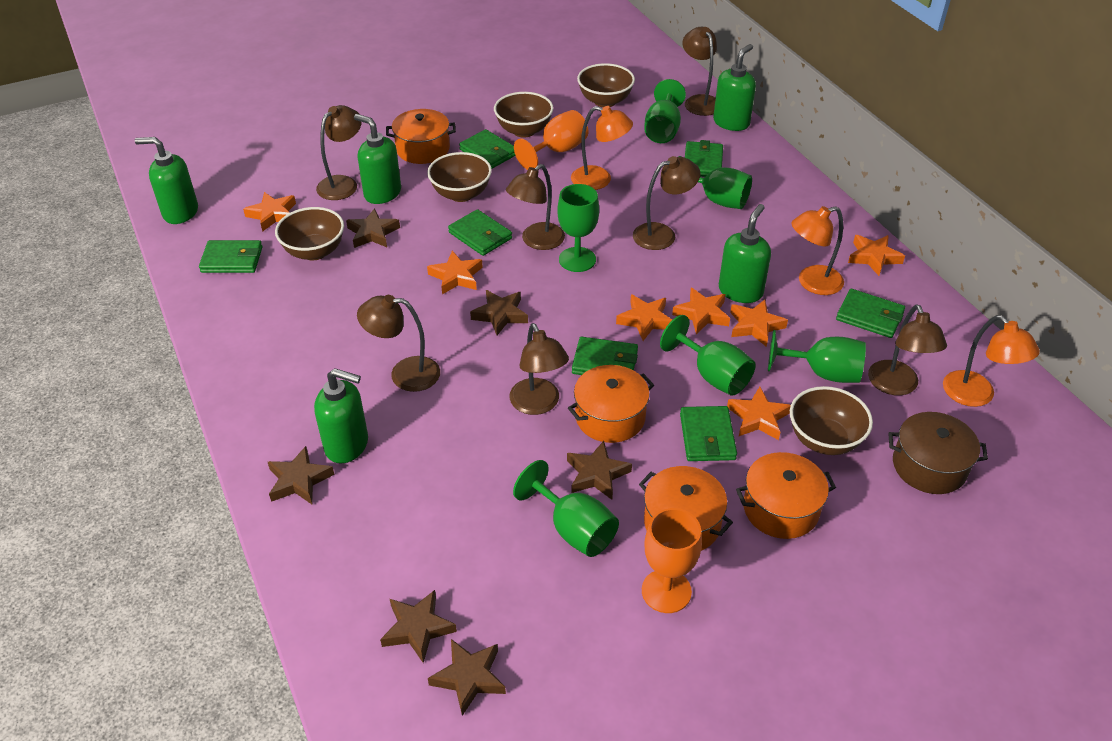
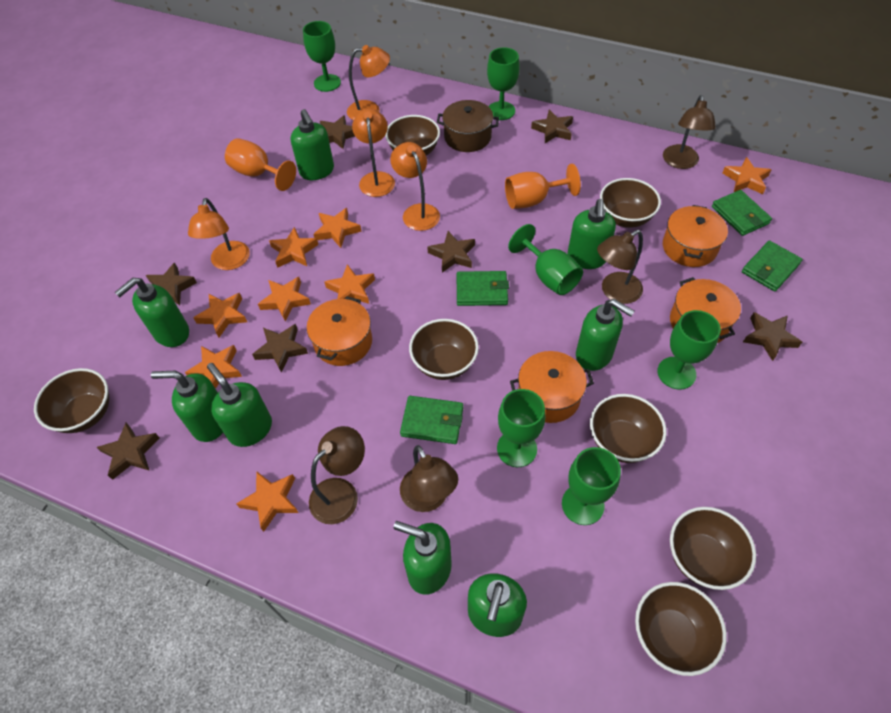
brown bowl: 5 -> 7
brown lamp: 7 -> 4
brown star: 6 -> 7
green soap dispenser: 5 -> 8
green wallet: 7 -> 4
orange lamp: 3 -> 4
orange star: 7 -> 8

